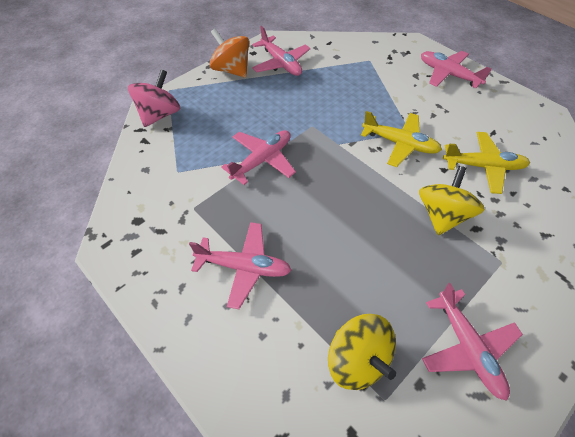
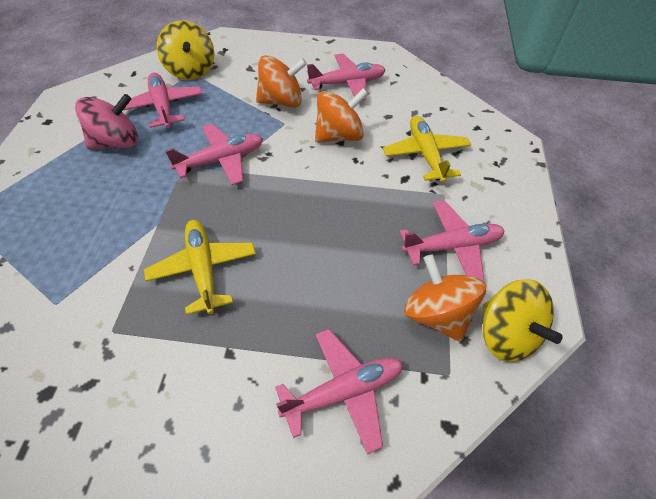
orange spinning top: 1 -> 3

